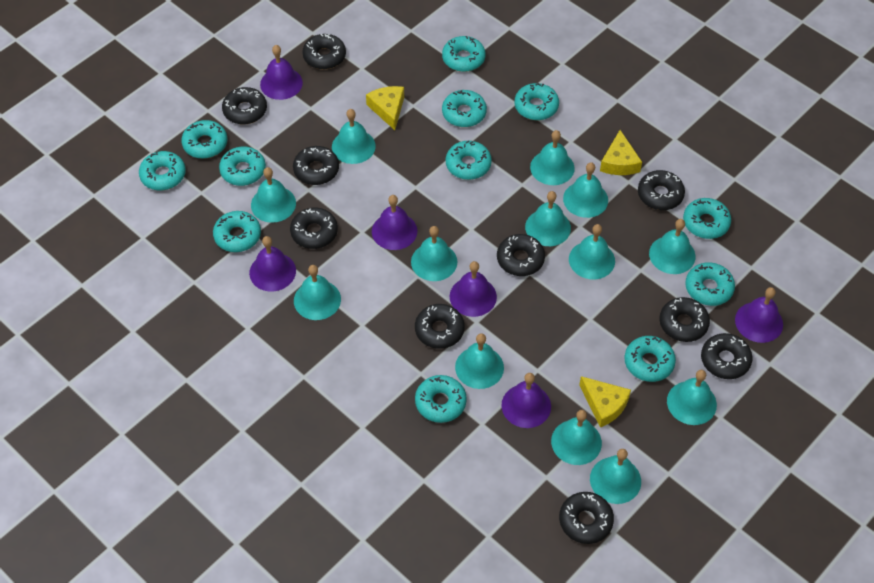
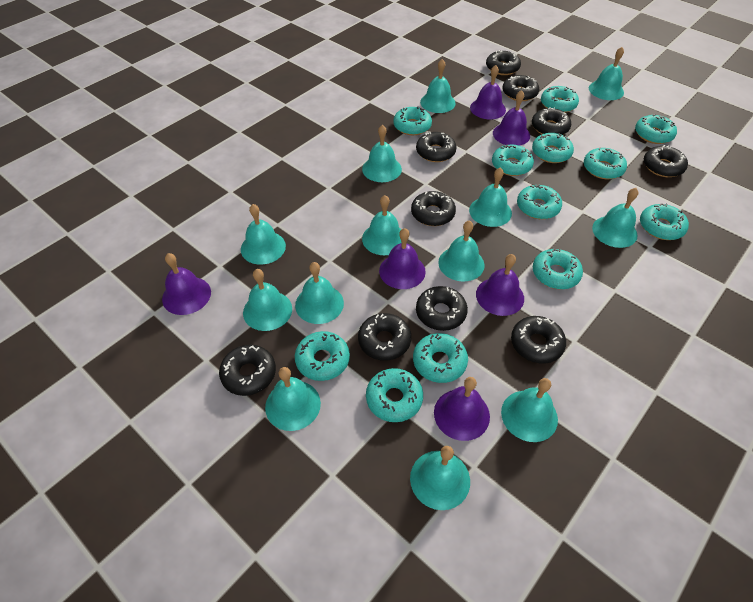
yellow cheese: 3 -> 0

